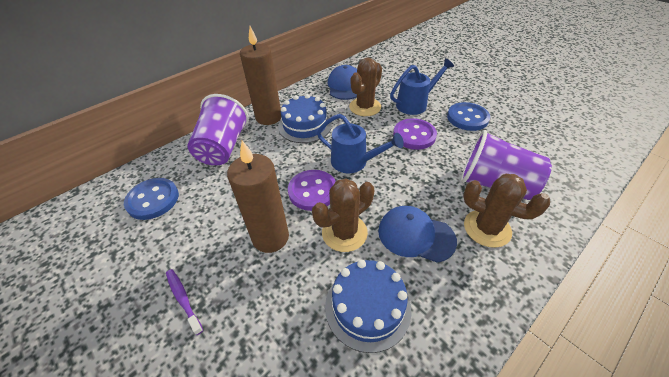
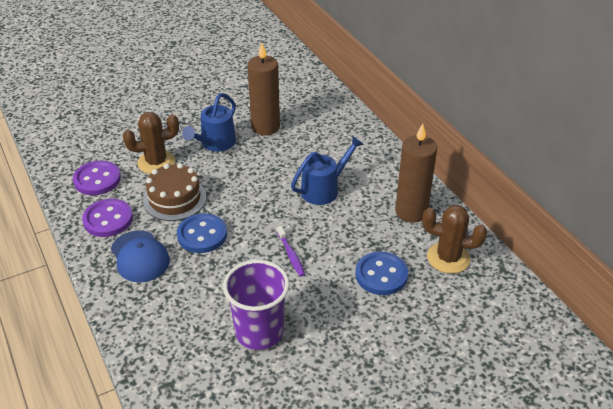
blue cake: 2 -> 0
blue cap: 2 -> 1
brown cactus: 3 -> 2
brown cake: 0 -> 1
purple cup: 2 -> 1

